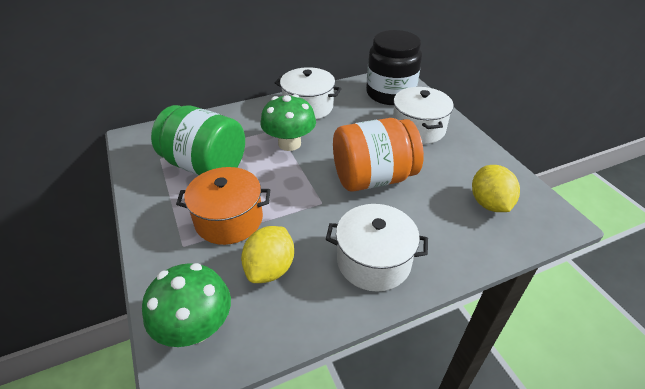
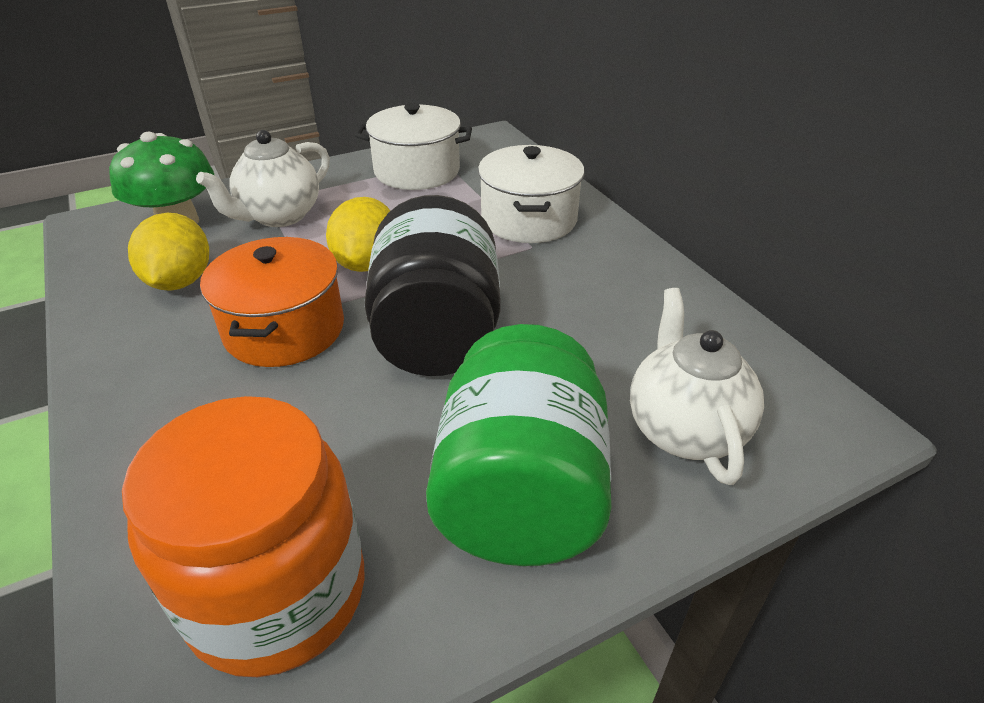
green mushroom: 2 -> 1
white pot: 3 -> 2
white teapot: 0 -> 2

